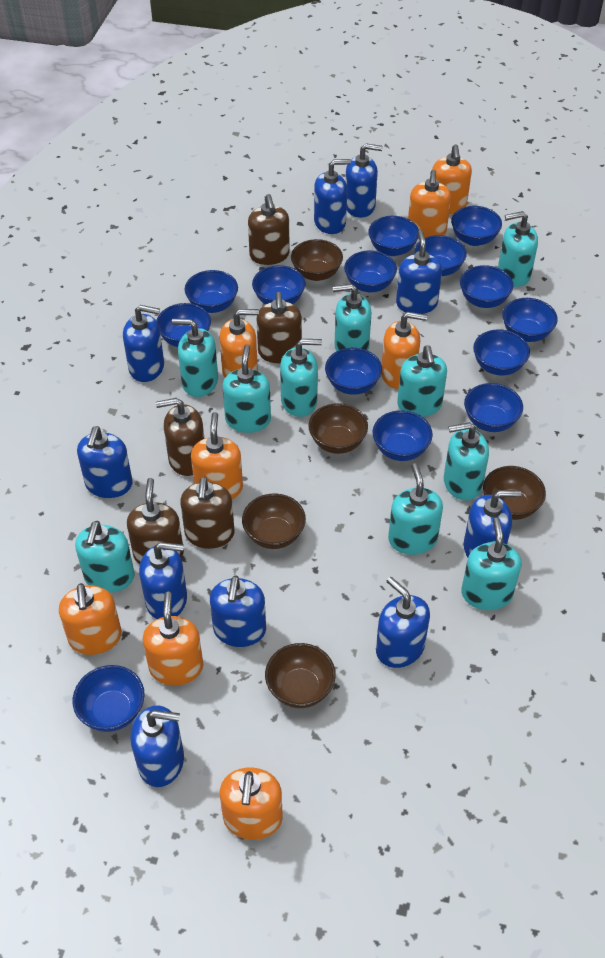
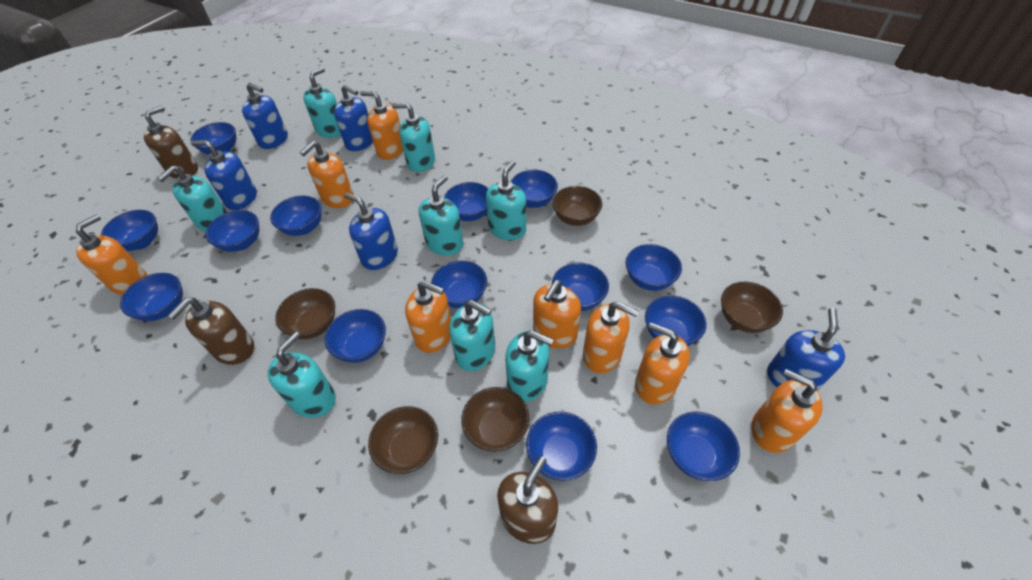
blue soap dispenser: 10 -> 5
brown soap dispenser: 5 -> 3
turquoise soap dispenser: 10 -> 8

